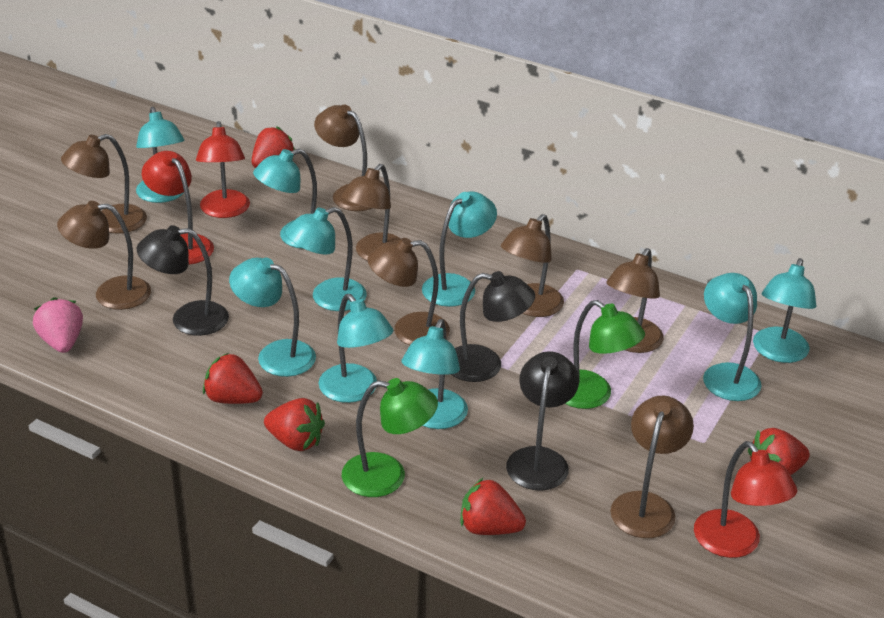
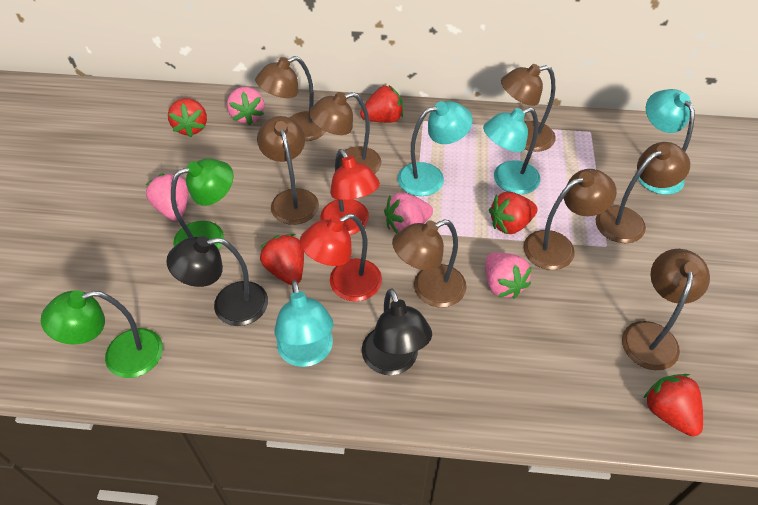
black lamp: 3 -> 2
pink strawberry: 1 -> 4
red lamp: 3 -> 2
turquoise lamp: 9 -> 4

